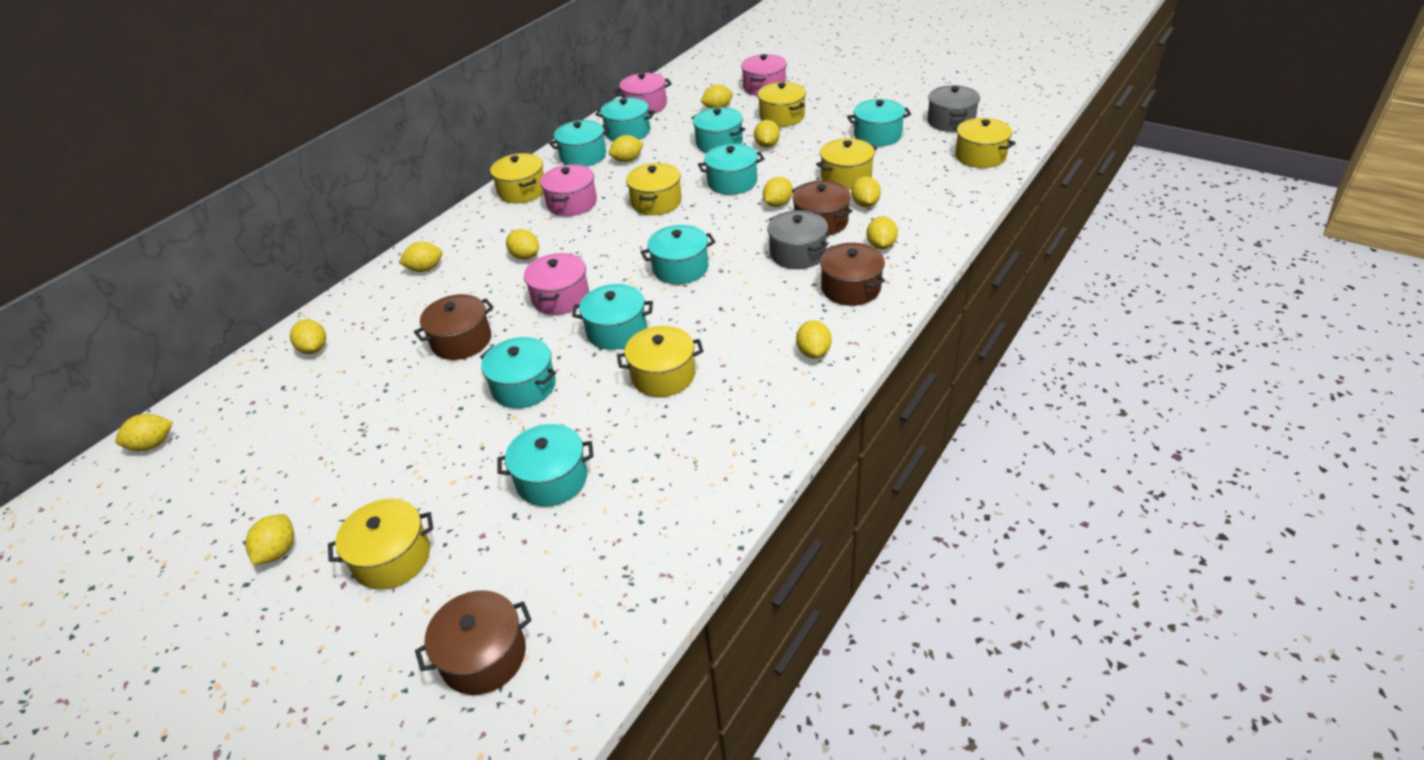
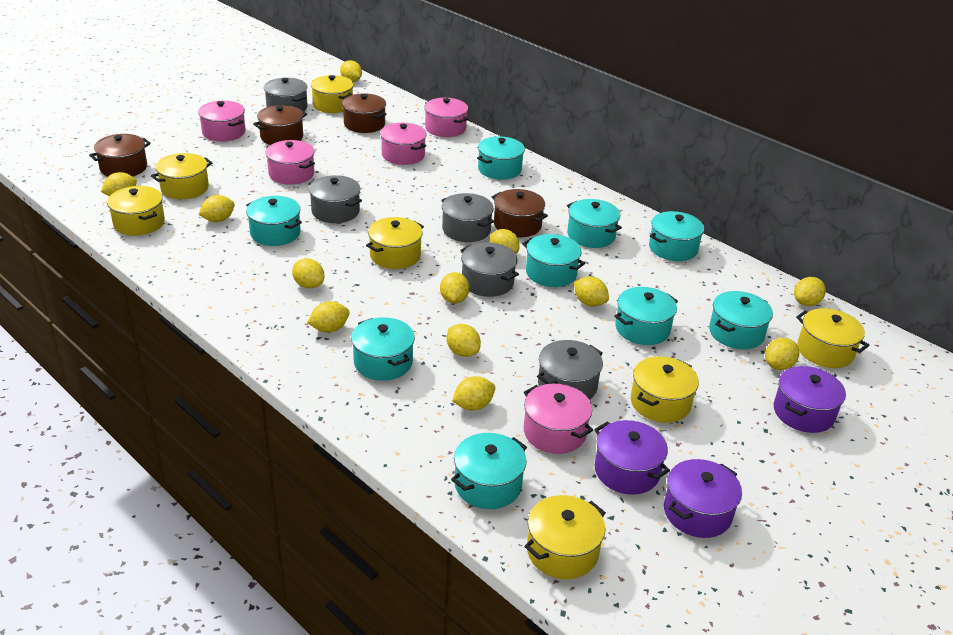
grey pot: 2 -> 5
pink pot: 4 -> 5
purple pot: 0 -> 3

